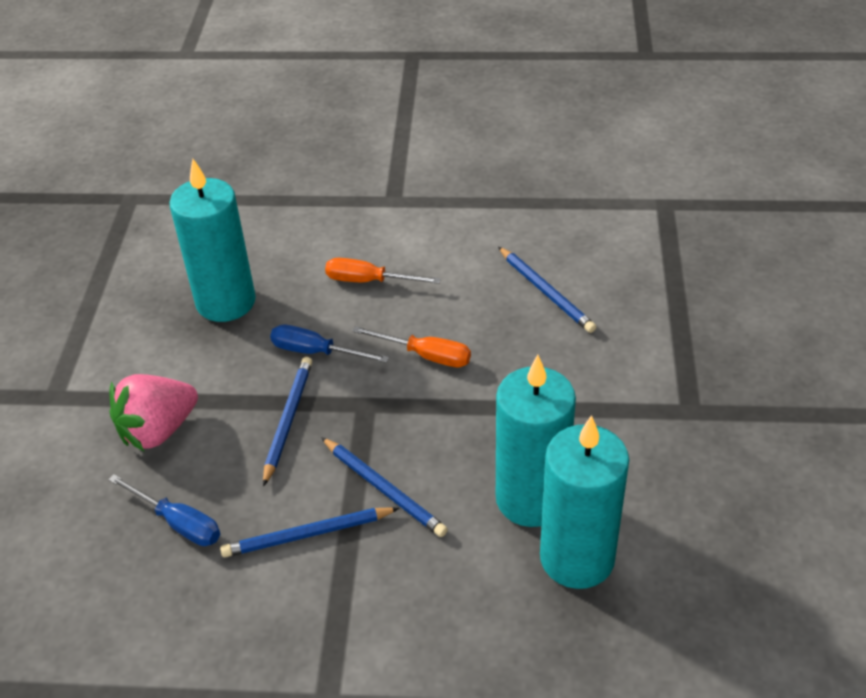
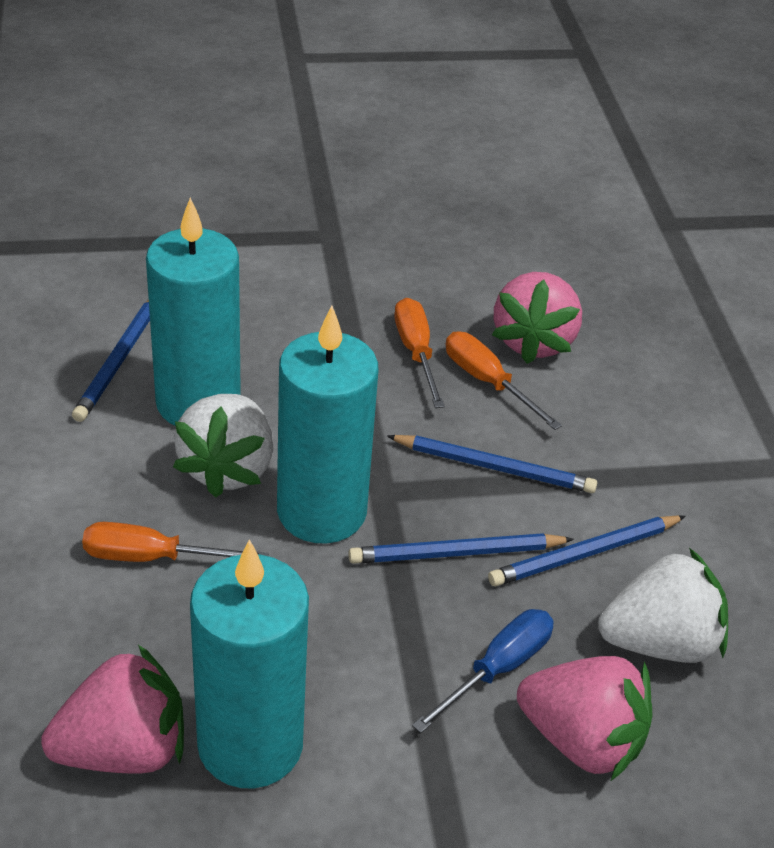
blue screwdriver: 2 -> 1
orange screwdriver: 2 -> 3
pink strawberry: 1 -> 3
white strawberry: 0 -> 2

